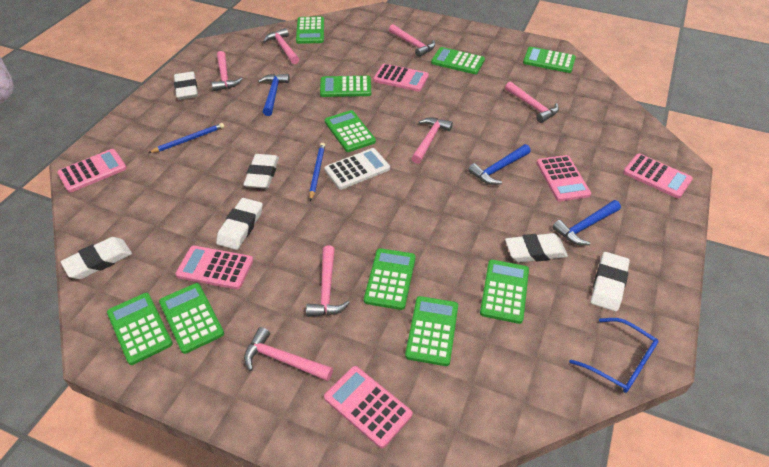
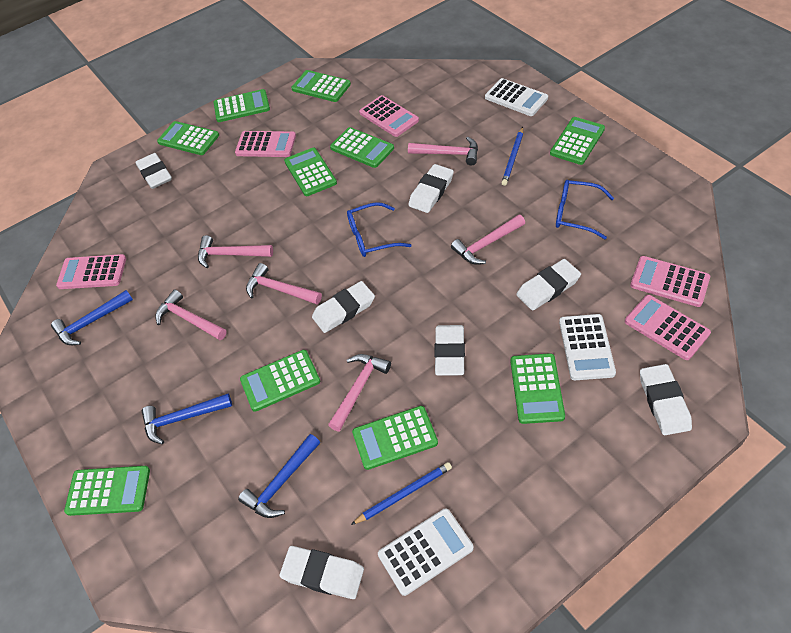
blue glasses: 1 -> 2
pink calculator: 6 -> 5
pink hammer: 7 -> 6
white calculator: 1 -> 3
white eraser: 6 -> 7

